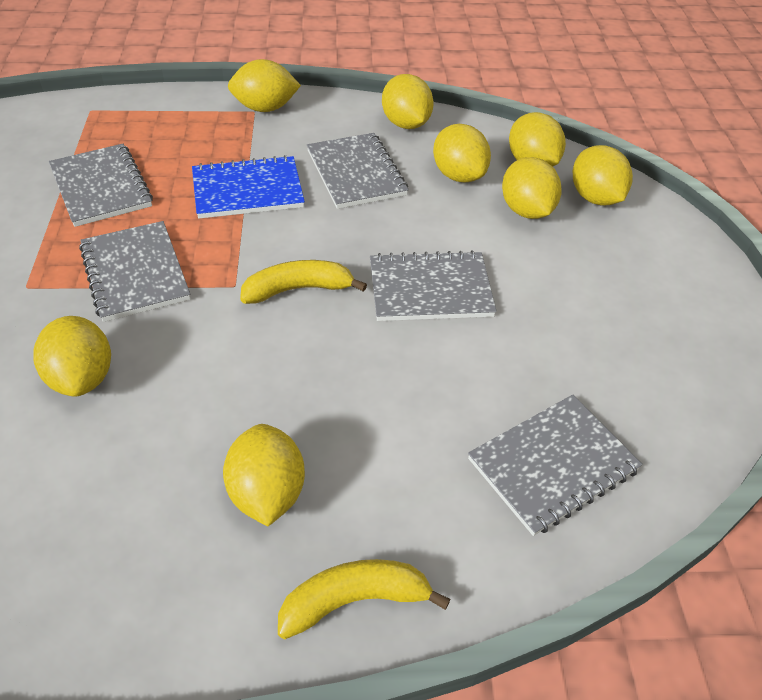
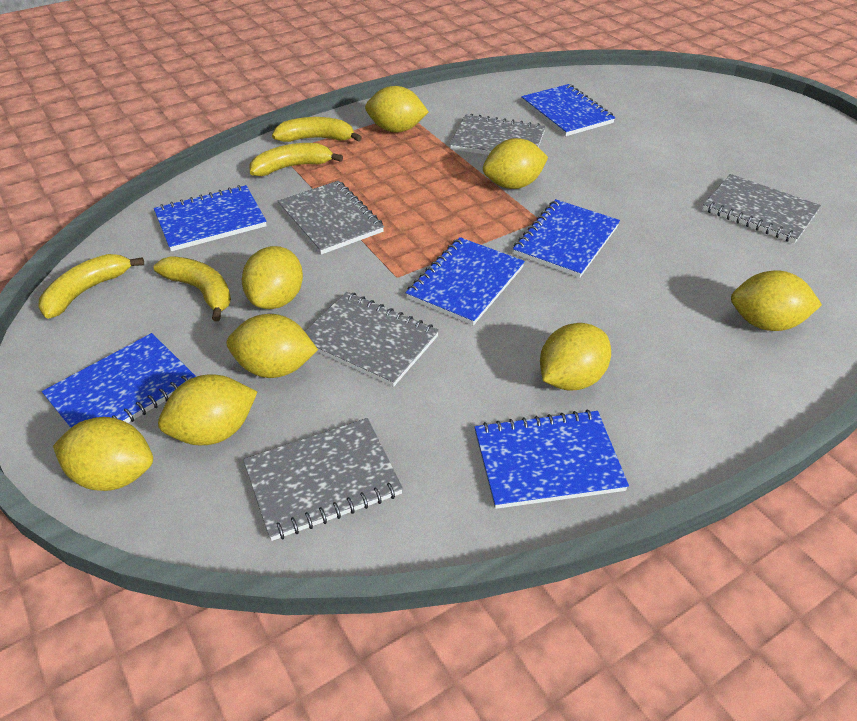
blue notebook: 1 -> 6
yellow banana: 2 -> 4

